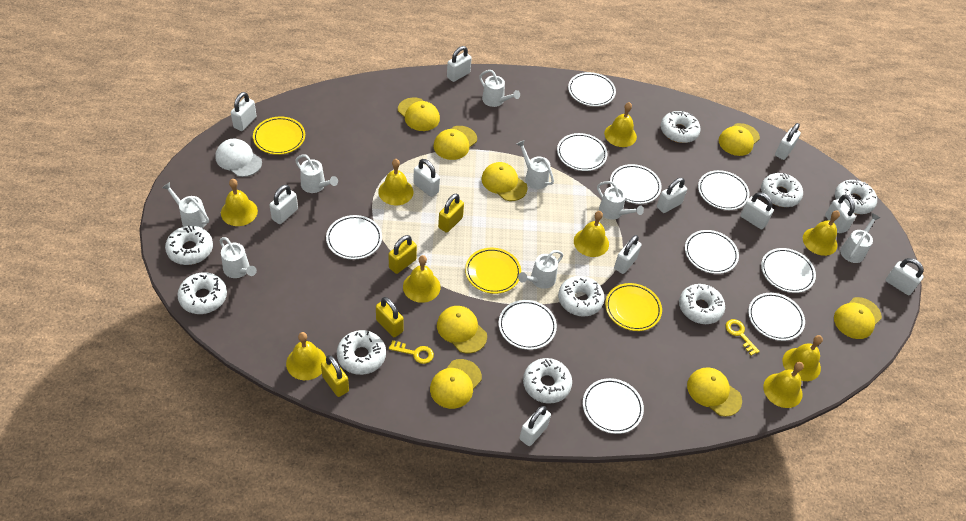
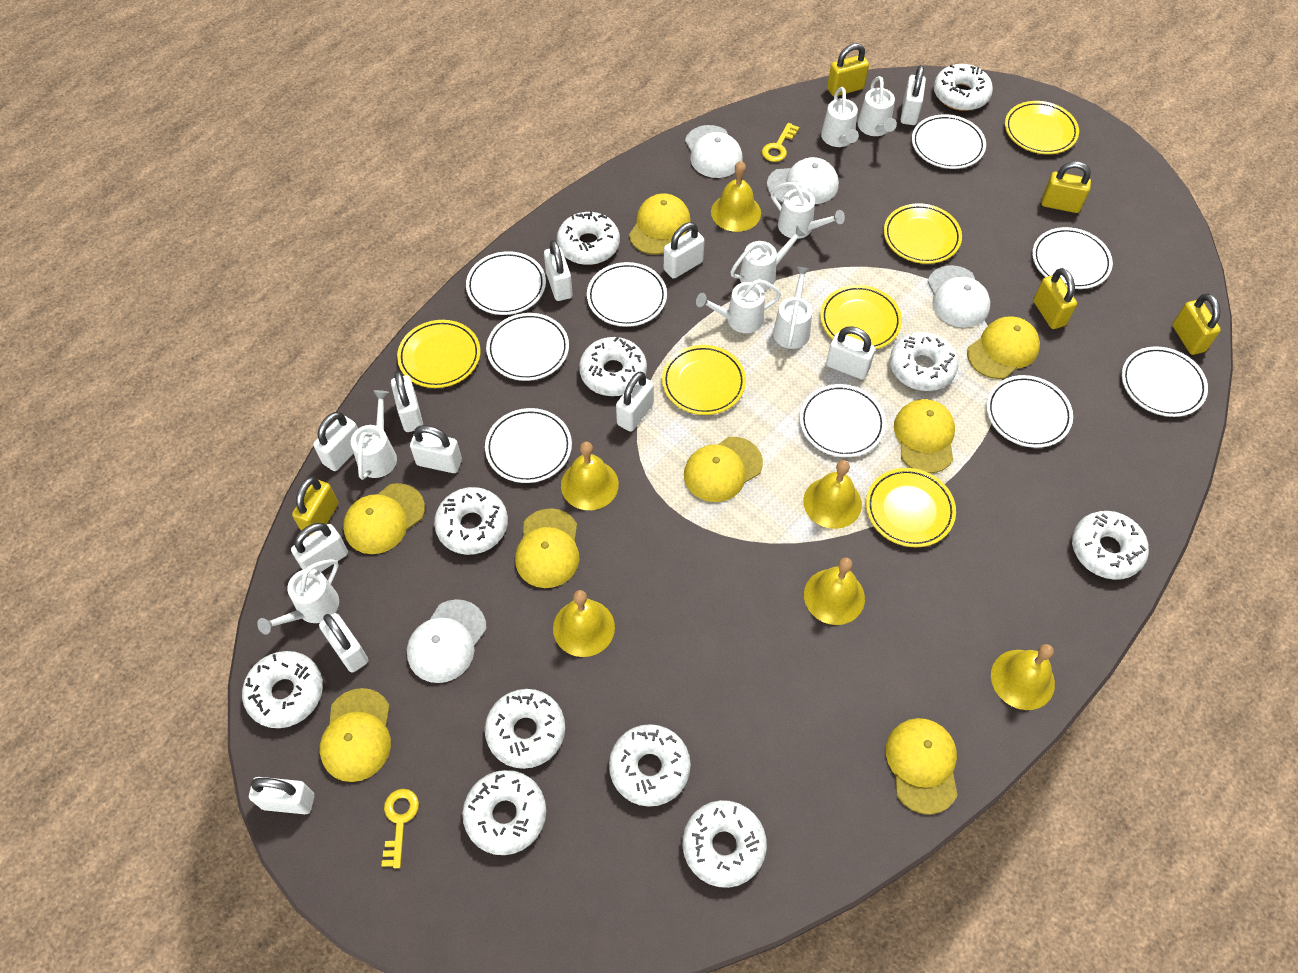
white cap: 1 -> 4
white donut: 9 -> 11
white plate: 10 -> 9
yellow bell: 9 -> 6
yellow padlock: 4 -> 5
yellow plate: 3 -> 6

